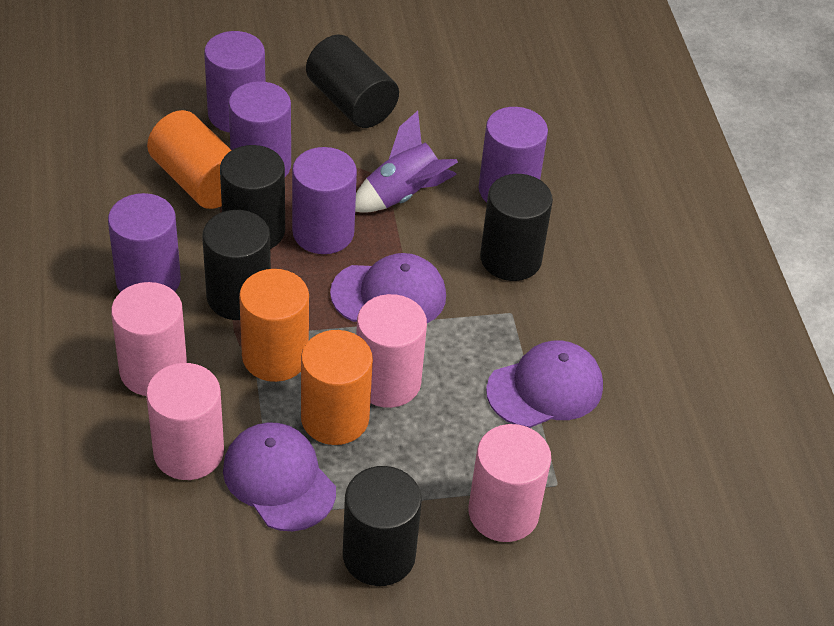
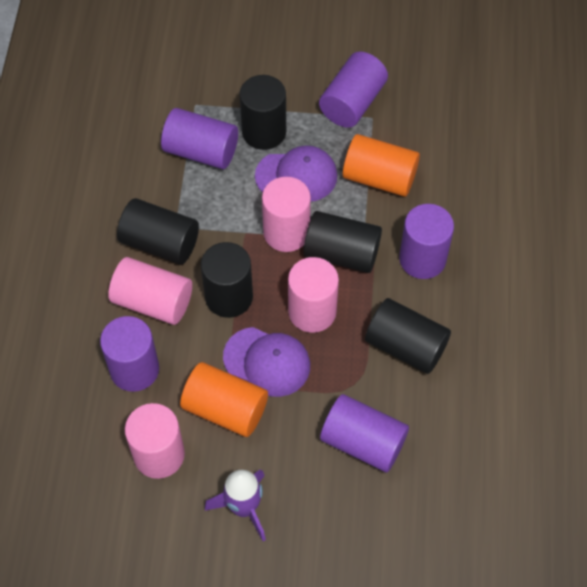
orange cylinder: 3 -> 2
purple cap: 3 -> 2

